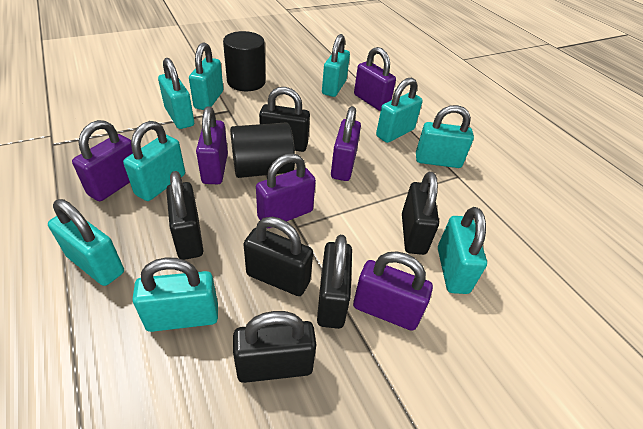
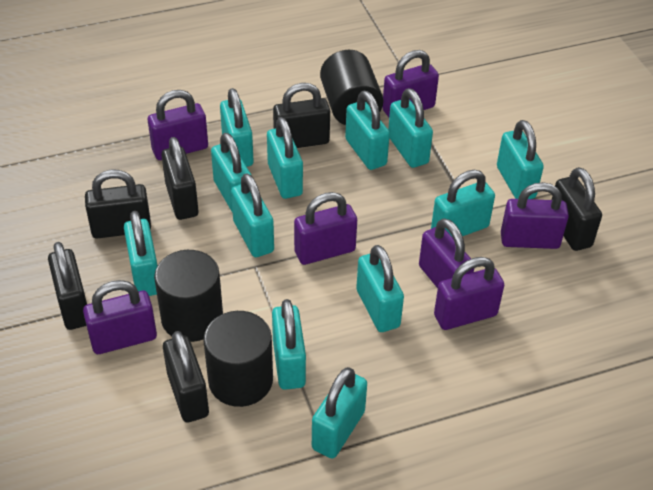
black cylinder: 2 -> 3
purple padlock: 6 -> 7
turquoise padlock: 9 -> 12

